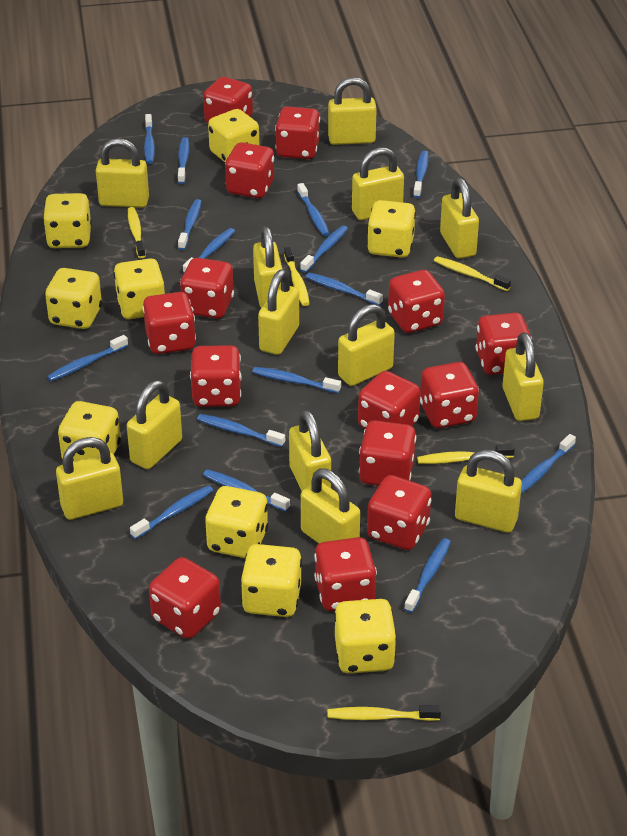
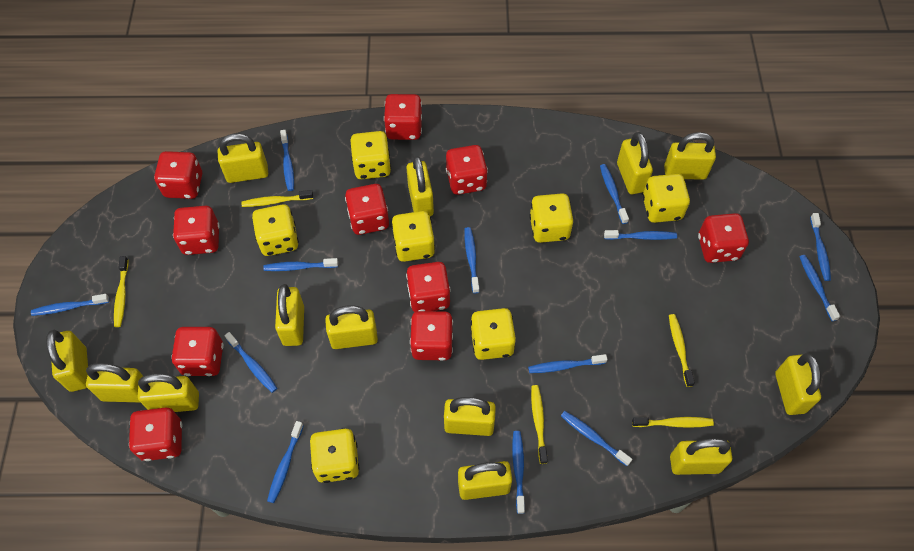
blue toothbrush: 15 -> 13
red dice: 14 -> 10
yellow dice: 9 -> 7

